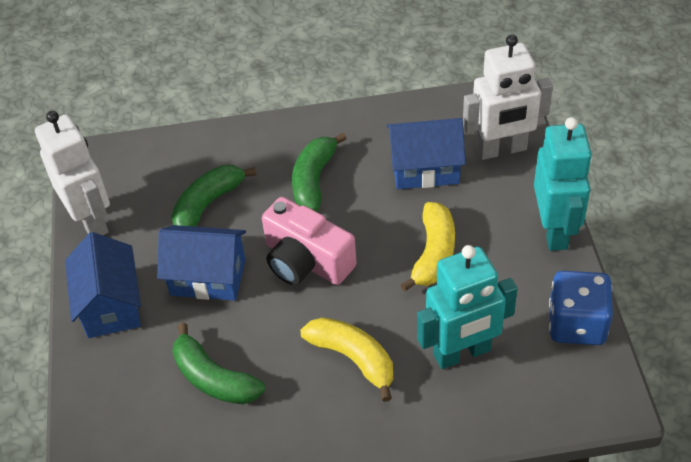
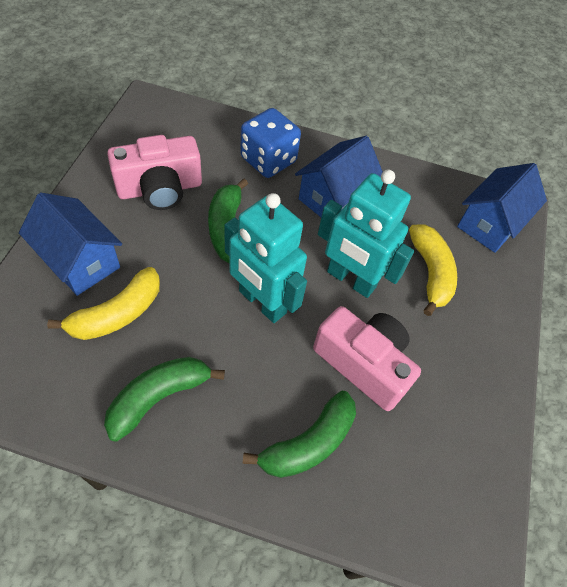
pink camera: 1 -> 2
white robot: 2 -> 0

